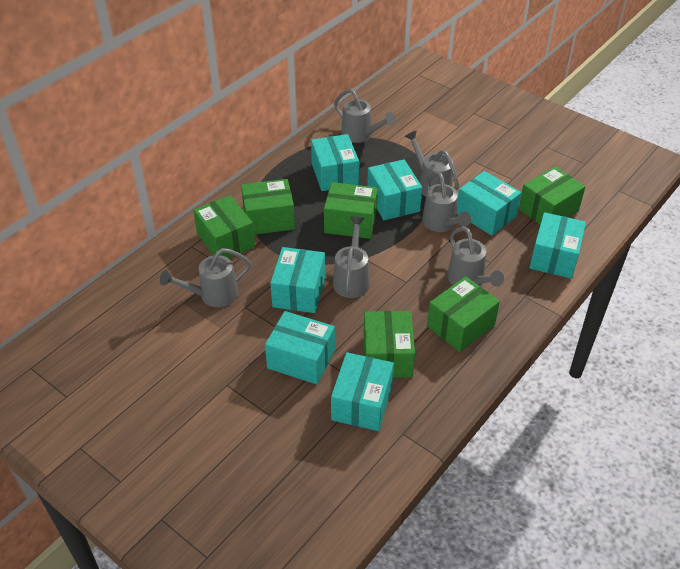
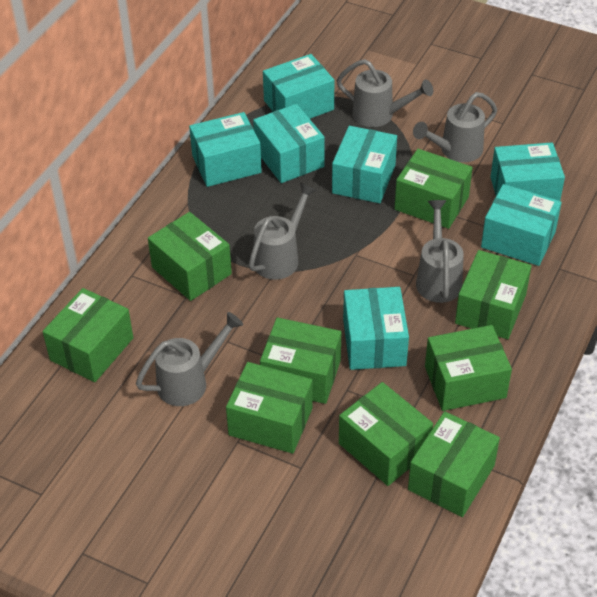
green box: 6 -> 9
grey watering can: 6 -> 5

